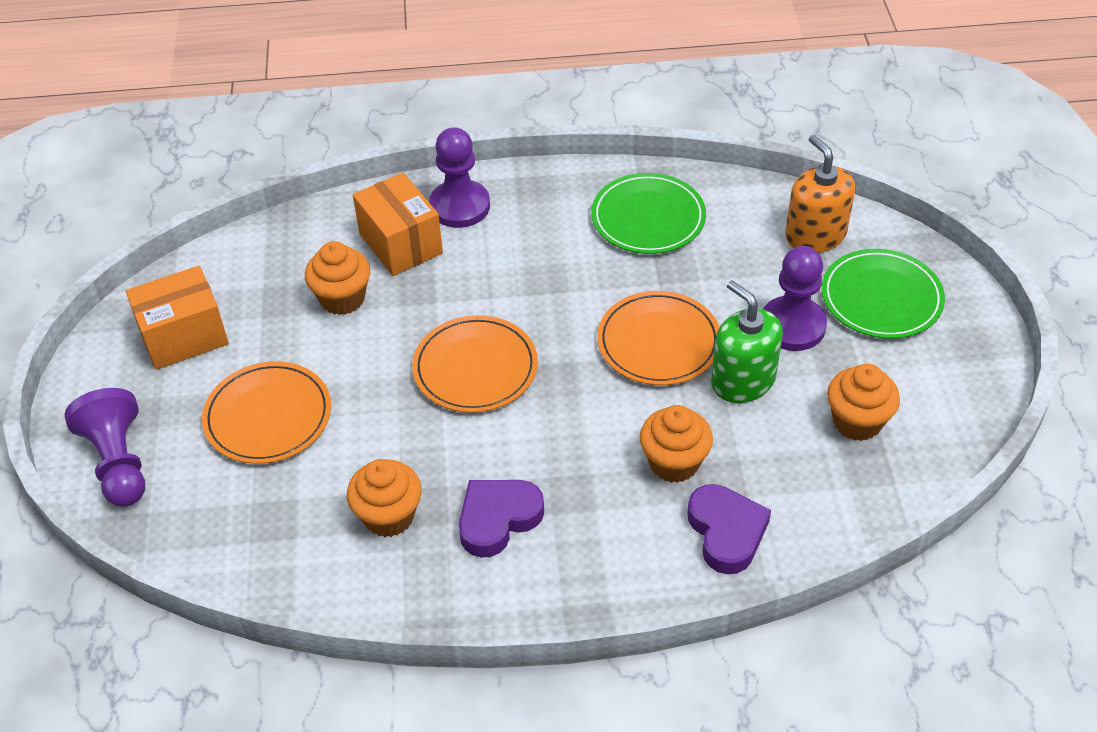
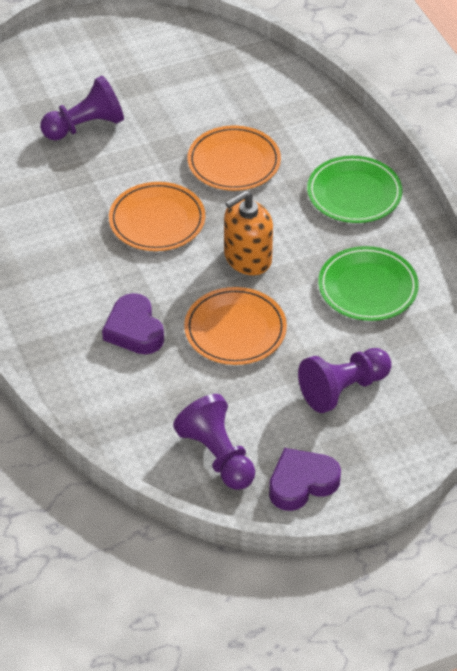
green soap dispenser: 1 -> 0
orange box: 2 -> 0
orange cupcake: 4 -> 0

